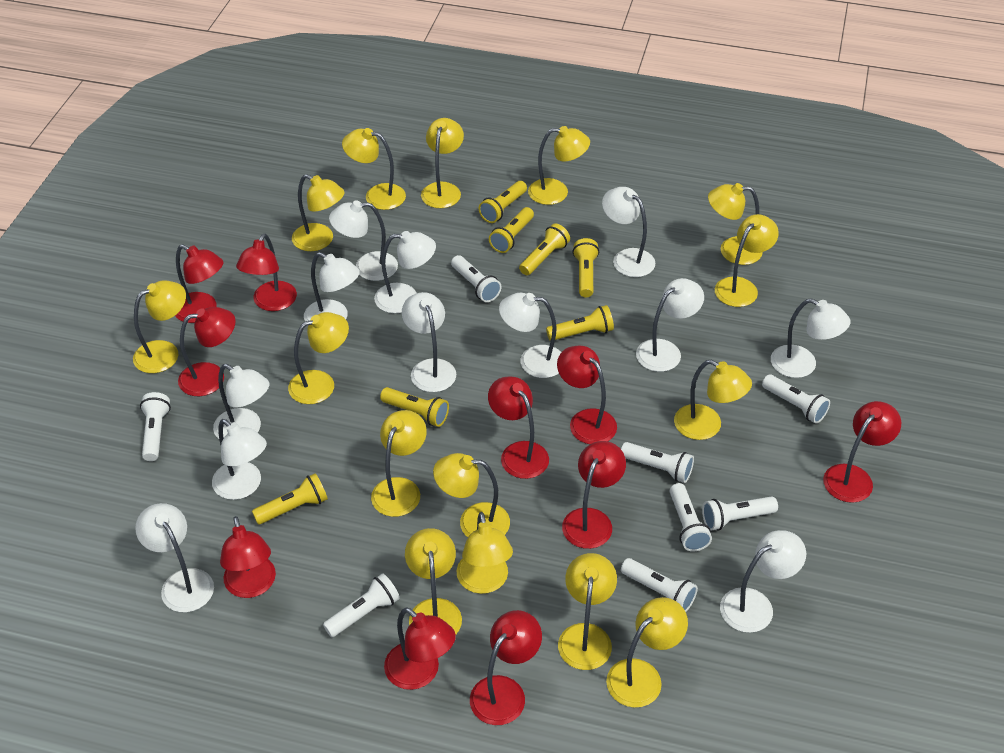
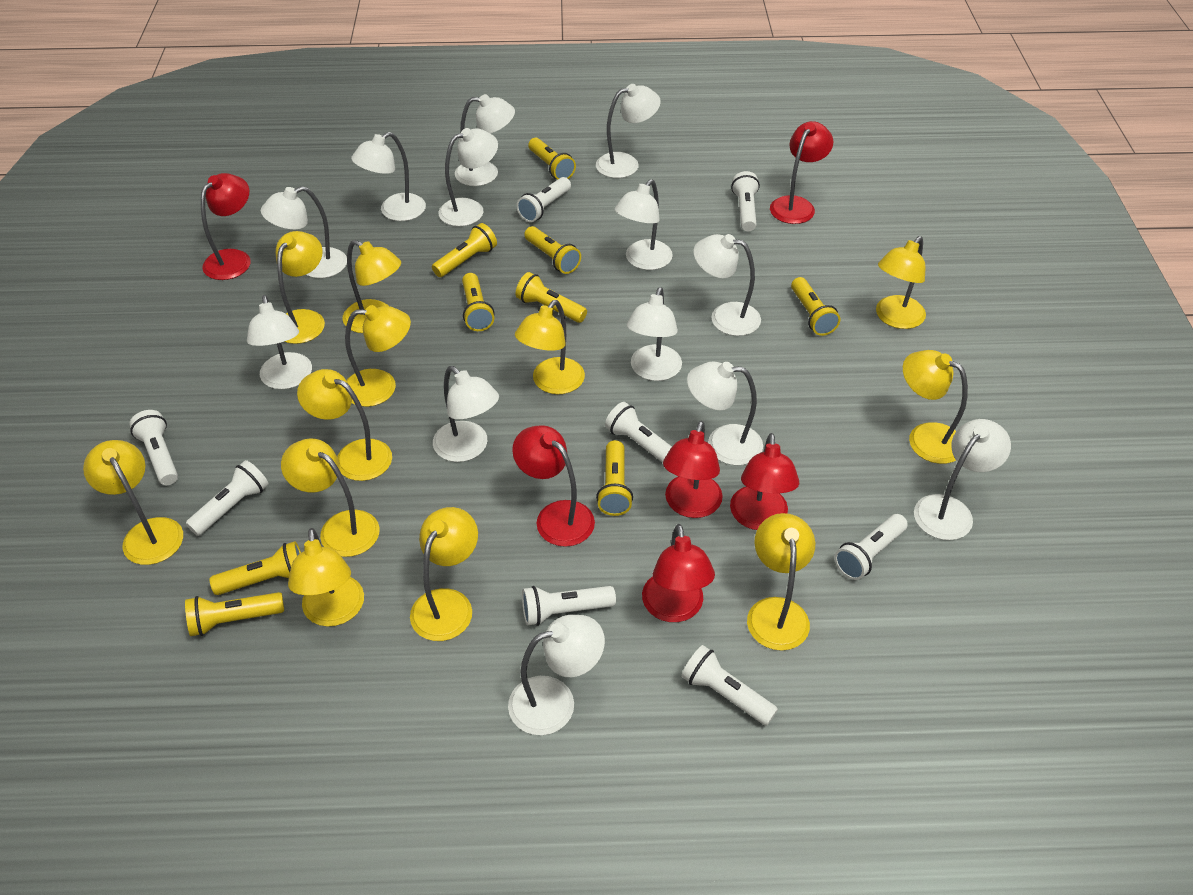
red lamp: 10 -> 6
white lamp: 12 -> 13
yellow flashlight: 7 -> 9
yellow lamp: 15 -> 12

